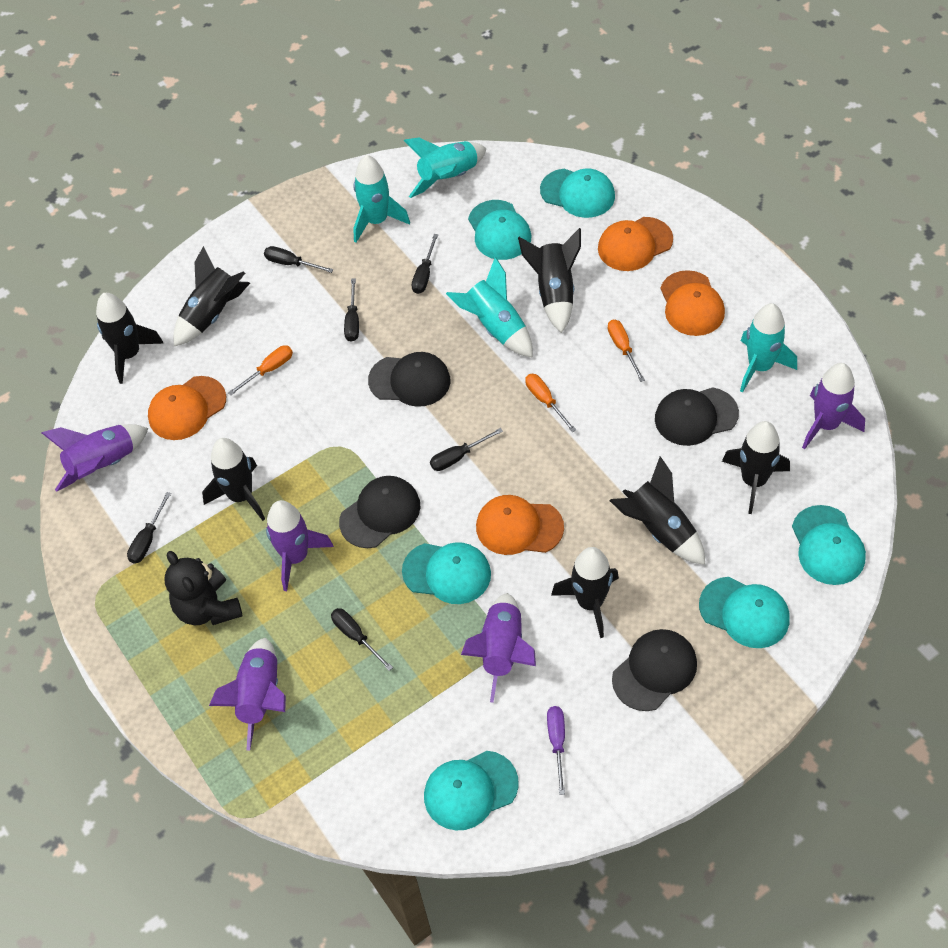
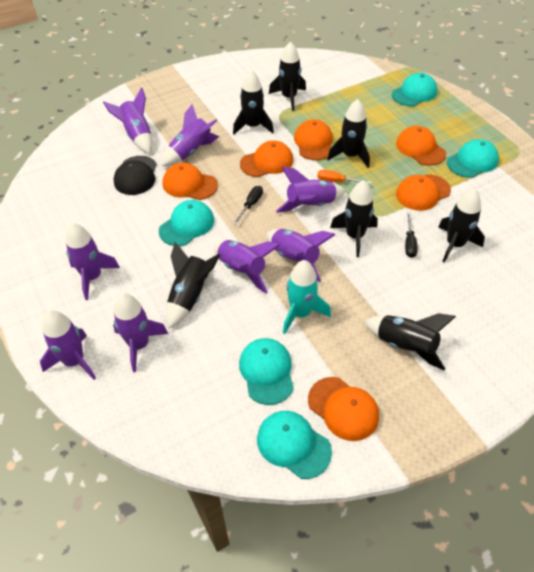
black cap: 4 -> 1
black screwdriver: 6 -> 2
black teddy bear: 1 -> 0
orange cap: 4 -> 6
orange screwdriver: 3 -> 1
purple rocket: 5 -> 8
purple screwdriver: 1 -> 0
turquoise cap: 6 -> 5
turquoise rocket: 4 -> 1

